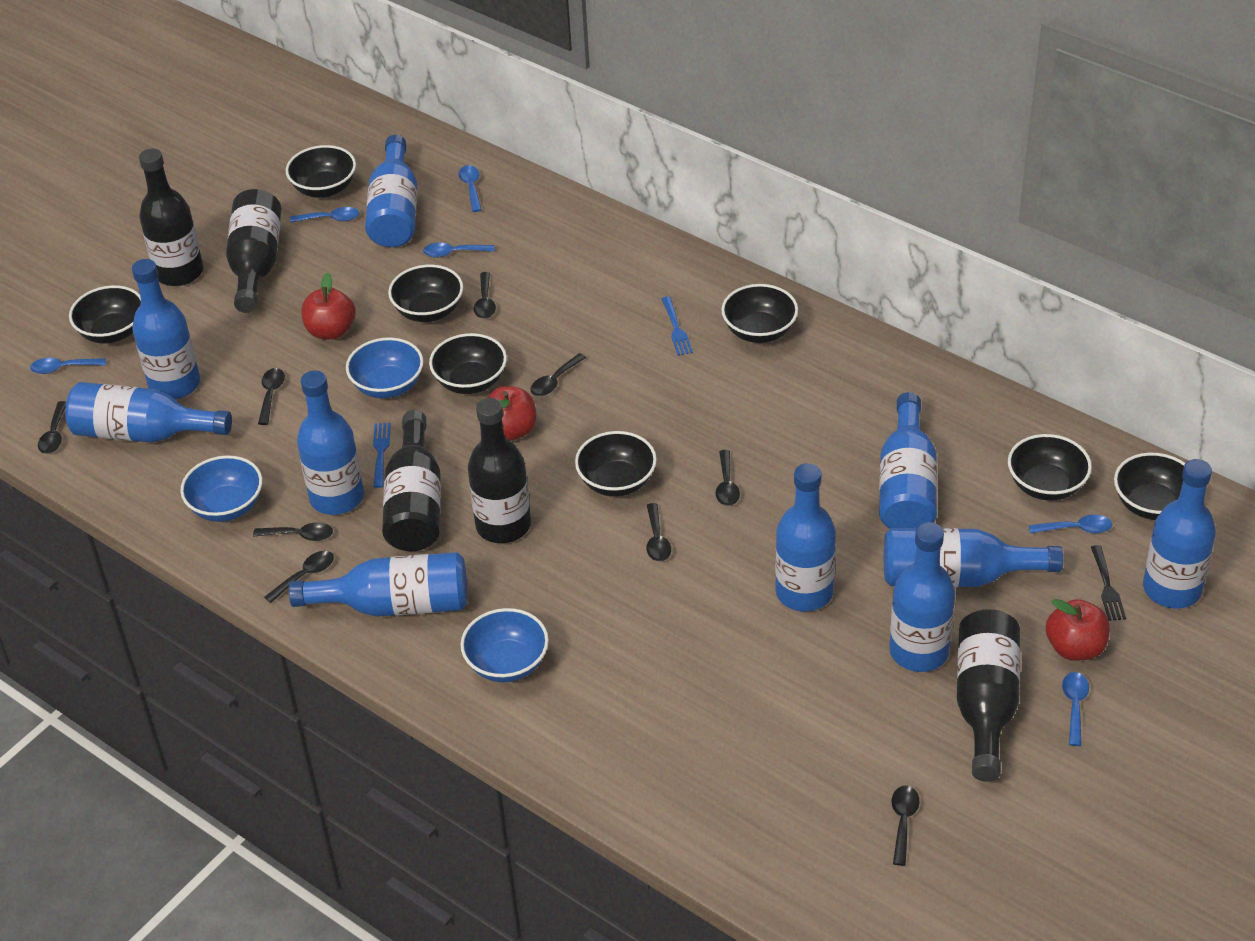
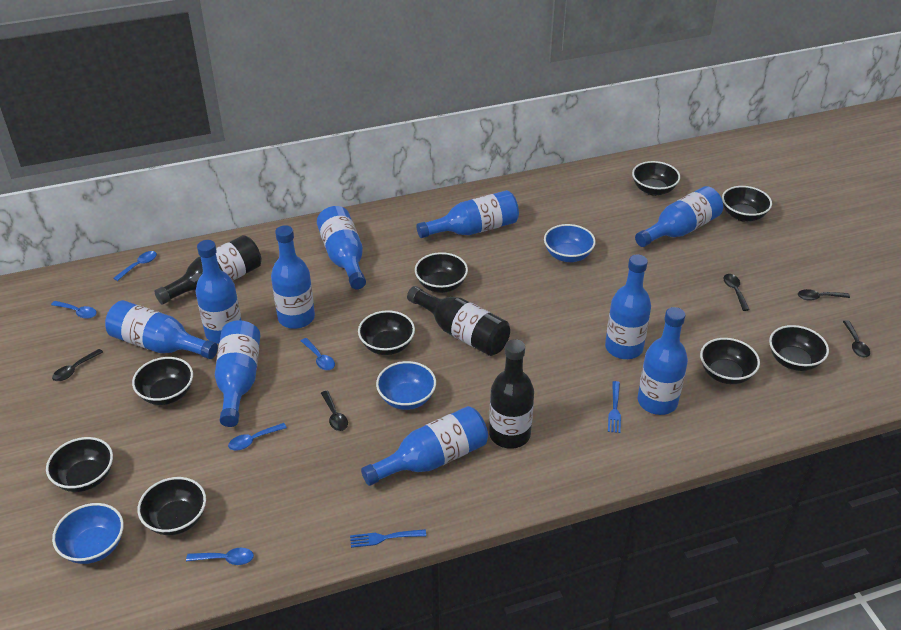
black bottle: 5 -> 3
black bowl: 8 -> 9
black fork: 1 -> 0
black spoon: 9 -> 5
blue spoon: 6 -> 5
red apple: 3 -> 0

